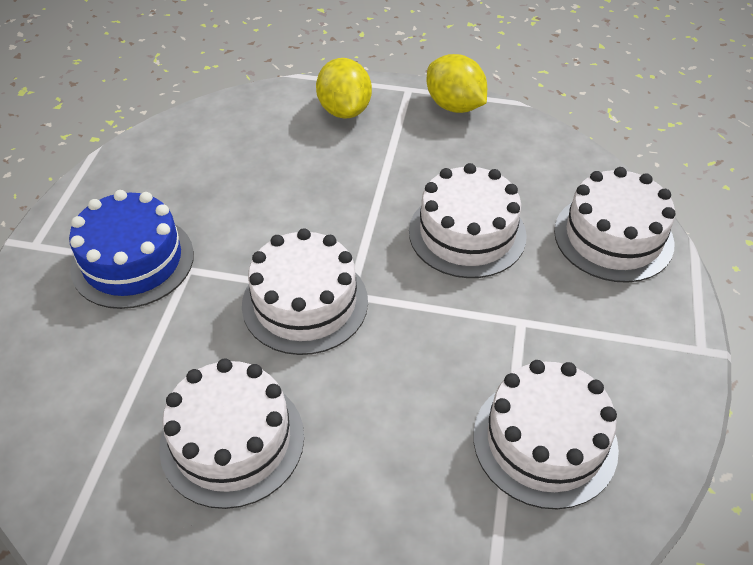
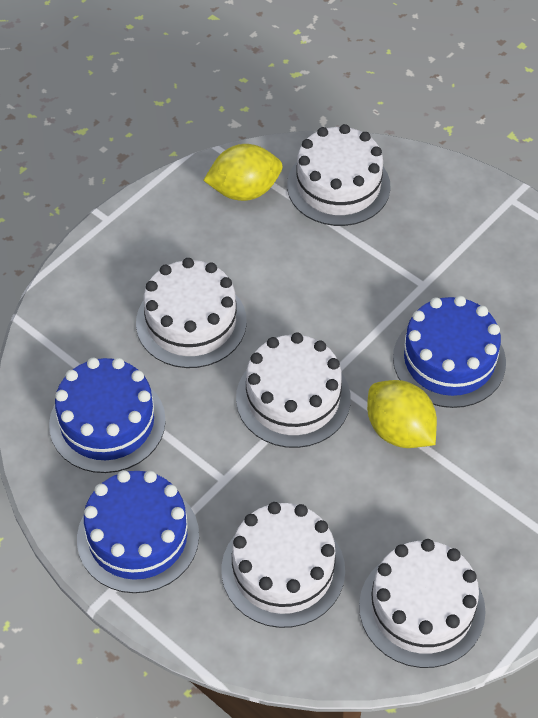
blue cake: 1 -> 3

